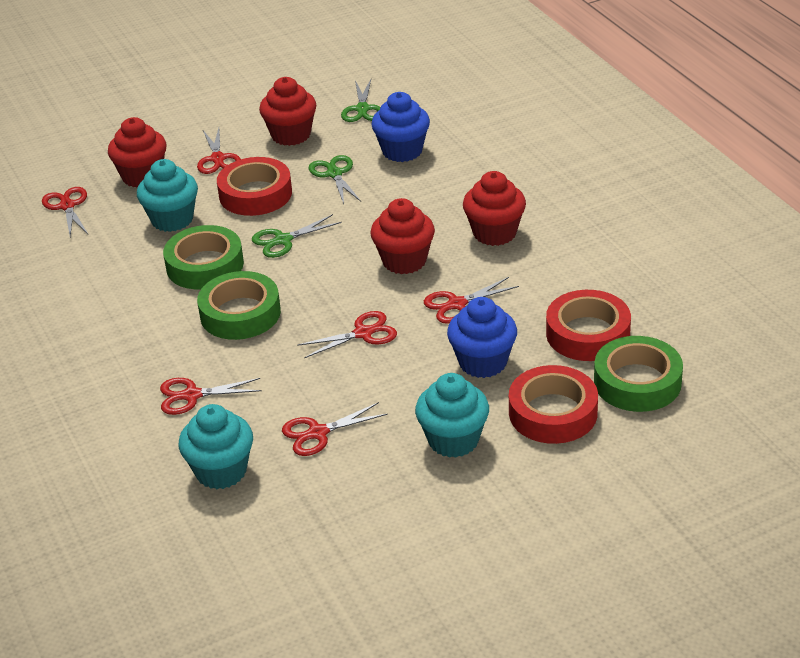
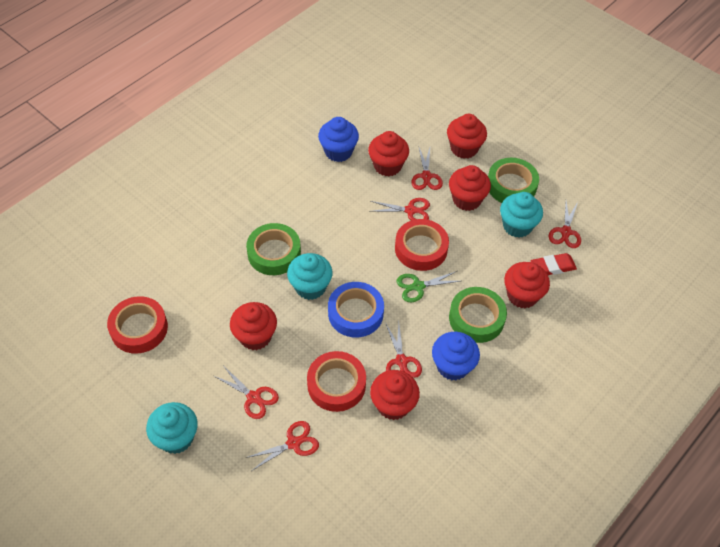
blue tape: 0 -> 1
green scissors: 3 -> 1
red cupcake: 4 -> 6
red eraser: 0 -> 1

